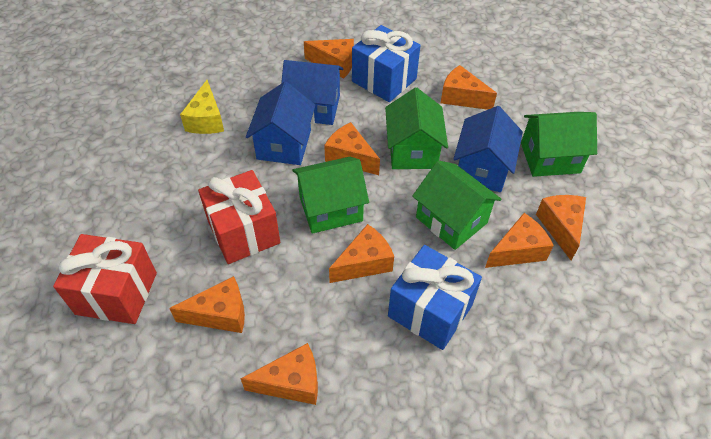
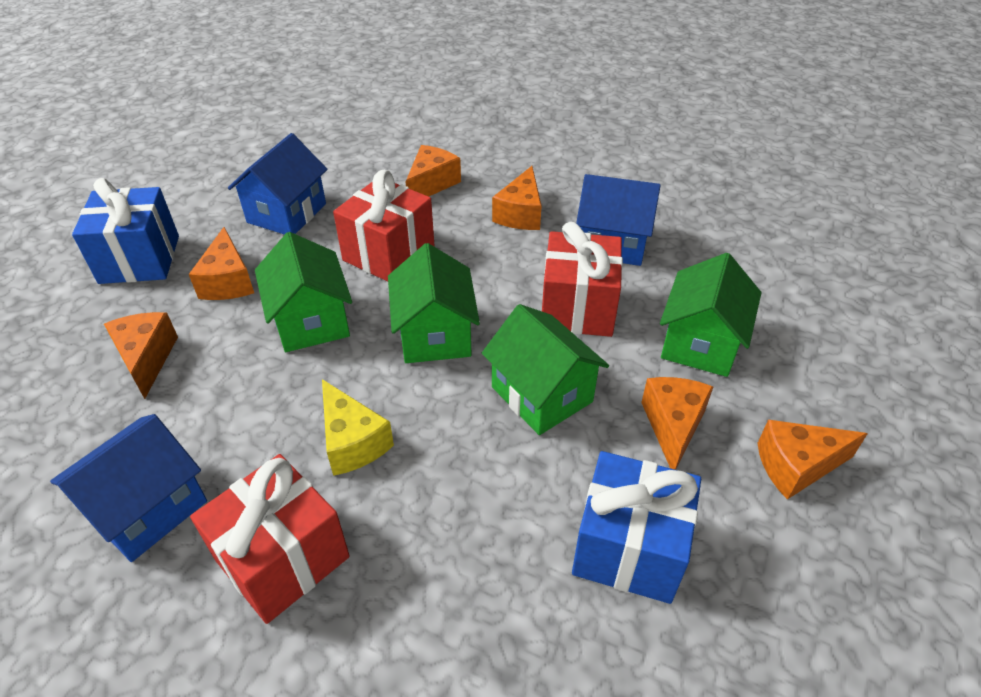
orange cheese: 8 -> 6
red gift: 2 -> 3

